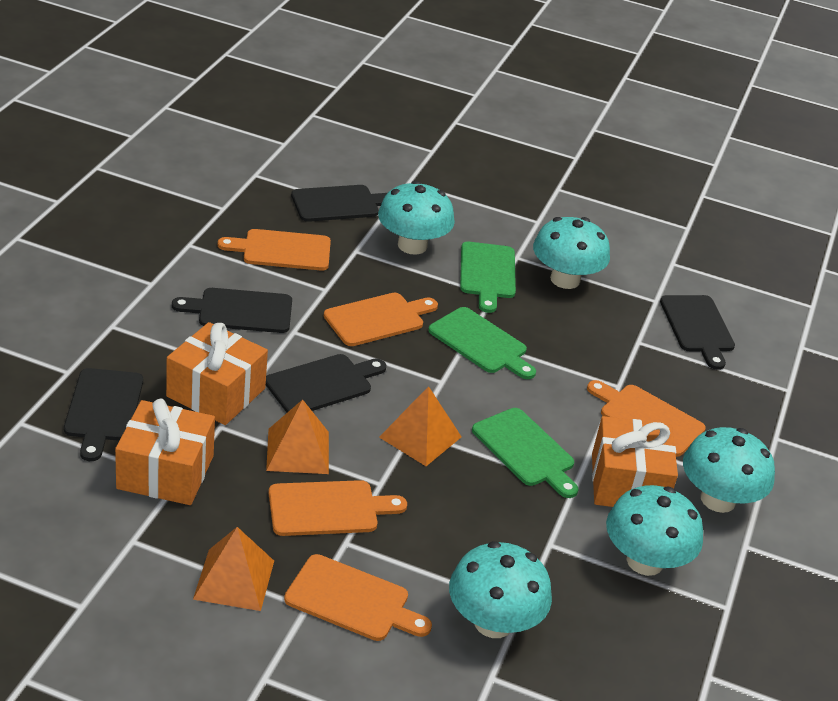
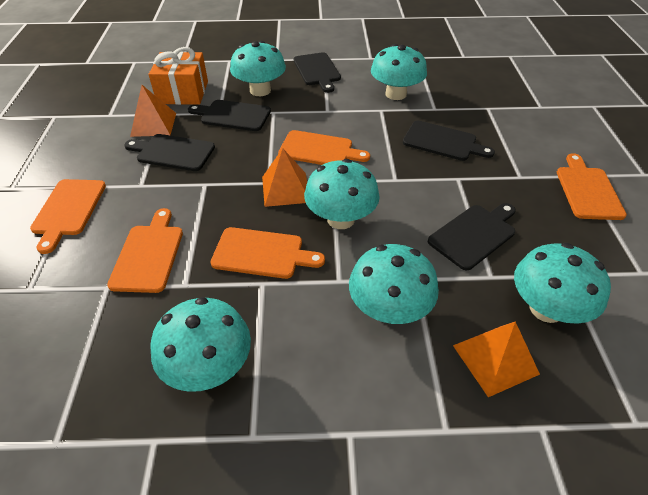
green cutting board: 3 -> 0
orange gift: 3 -> 1
turquoise mushroom: 5 -> 6

